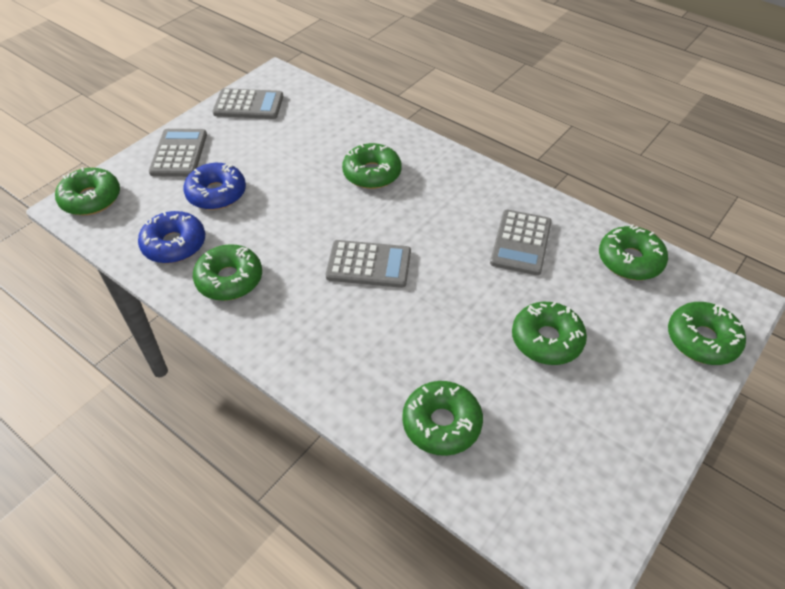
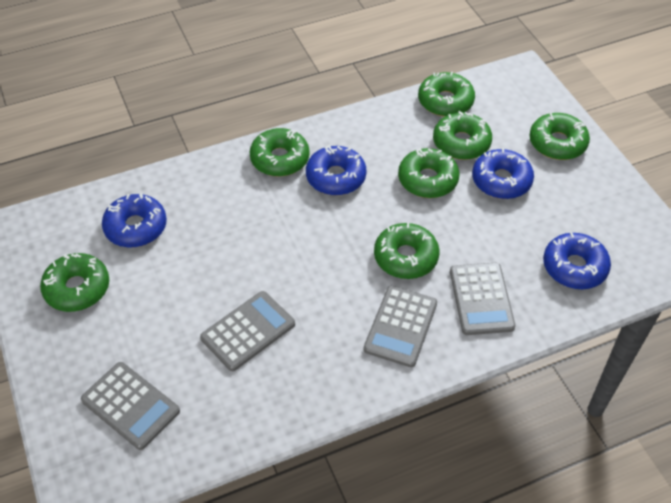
blue donut: 2 -> 4

